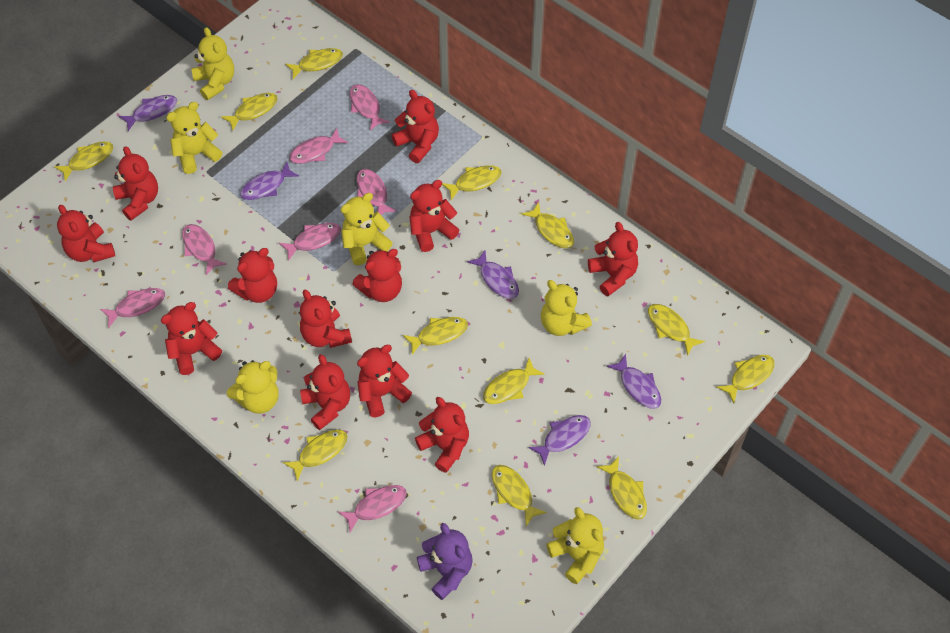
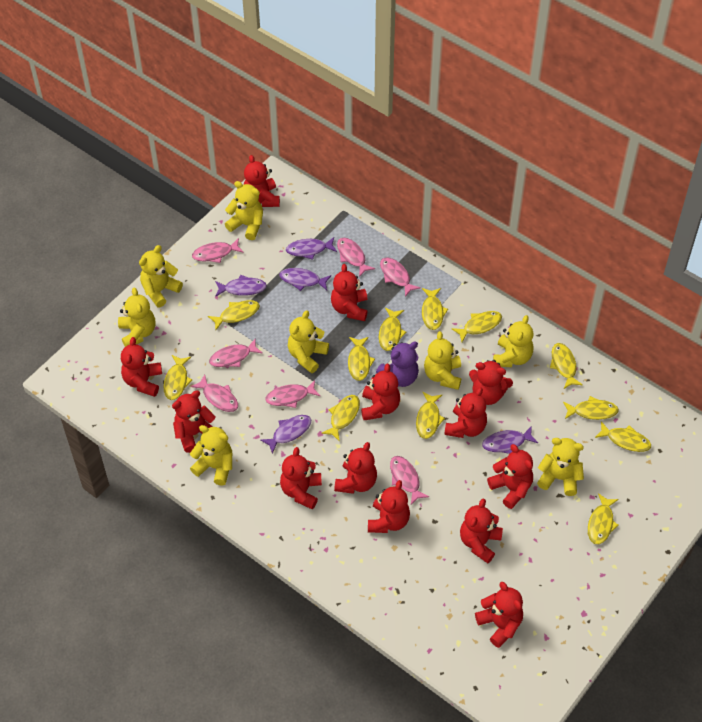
red teddy bear: 12 -> 13
yellow teddy bear: 6 -> 8

